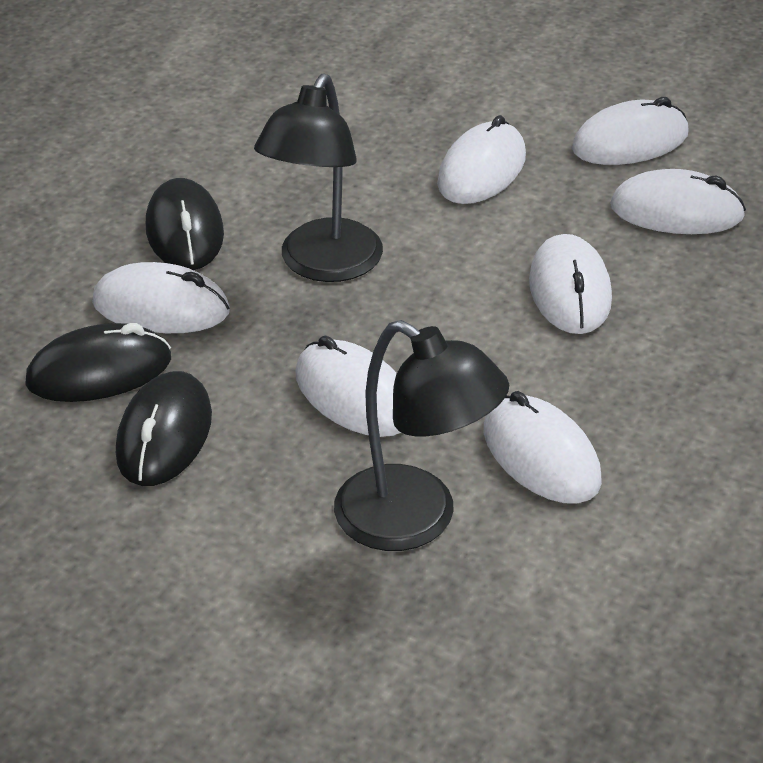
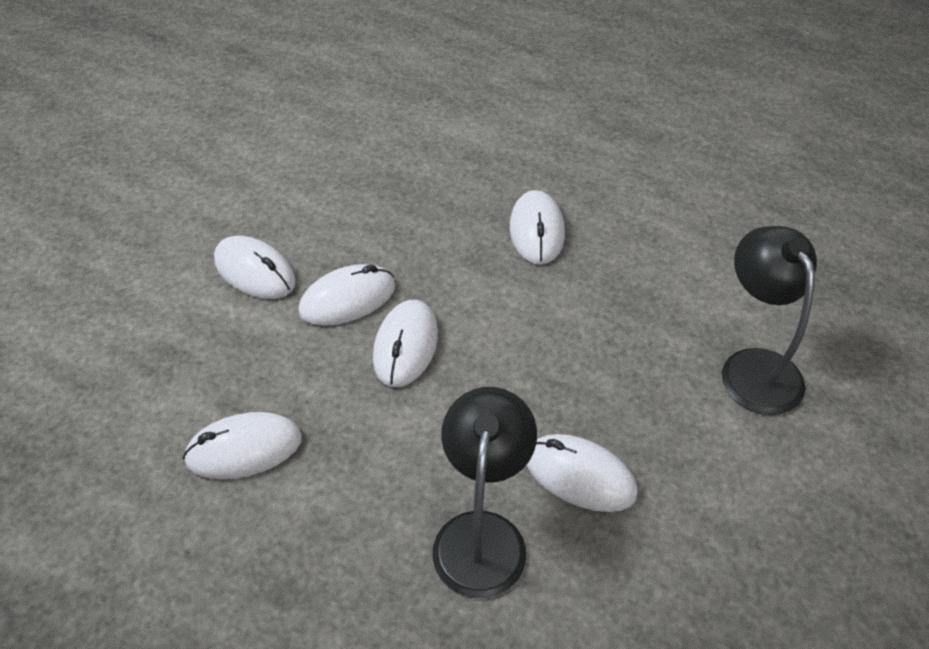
black mouse: 3 -> 0
white mouse: 7 -> 6

